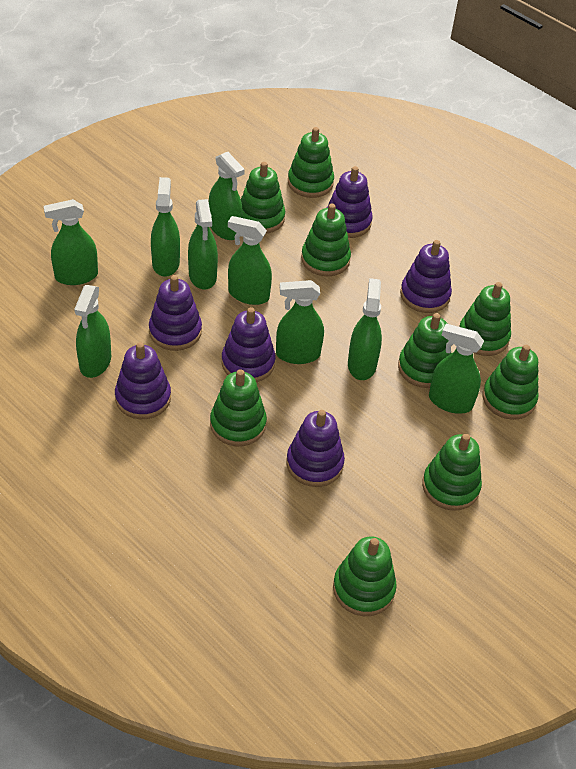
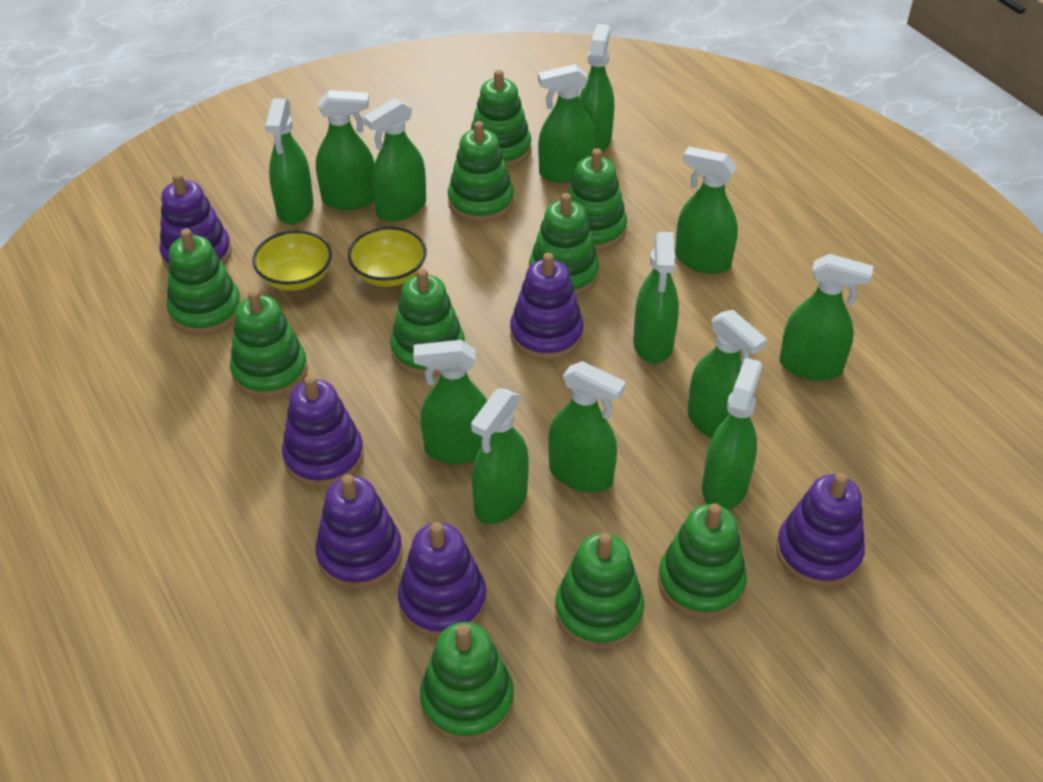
green spray bottle: 9 -> 13
green stacking toy: 9 -> 10
yellow bowl: 0 -> 2

